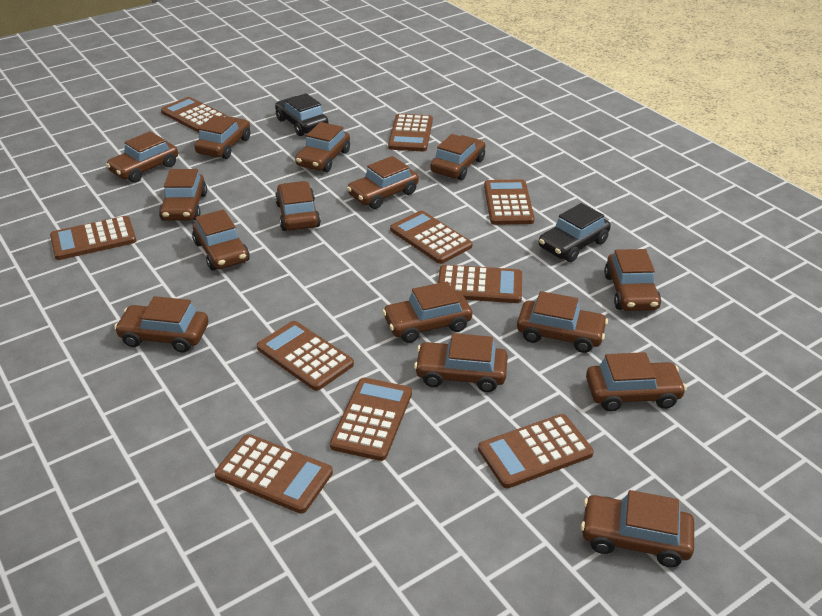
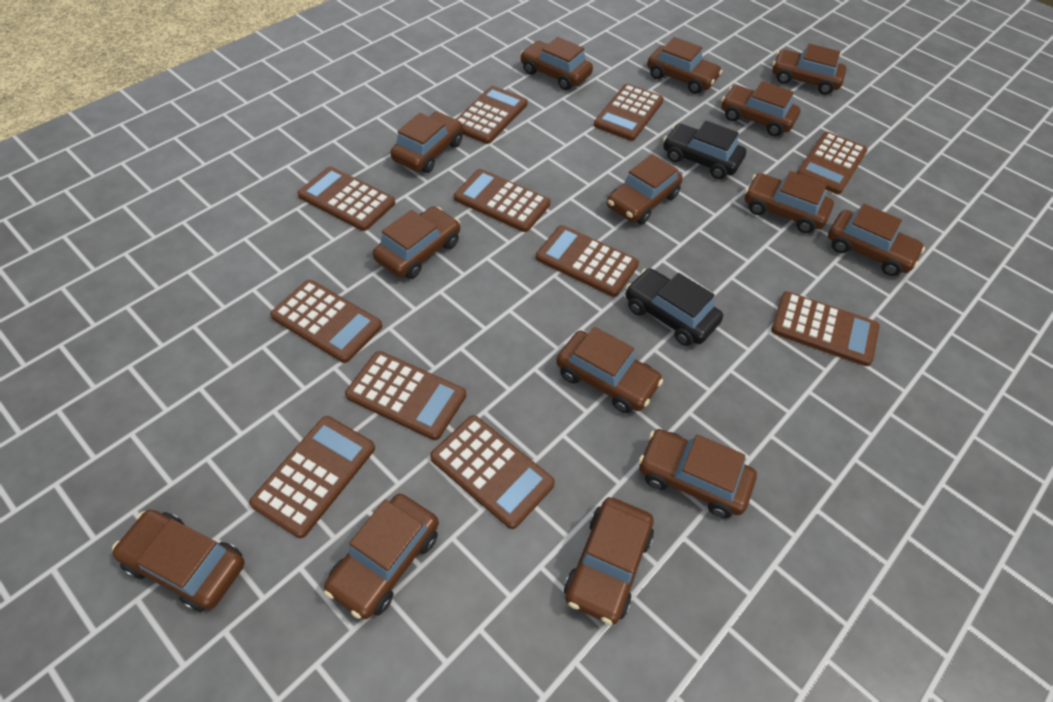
brown calculator: 10 -> 11
brown car: 15 -> 14

